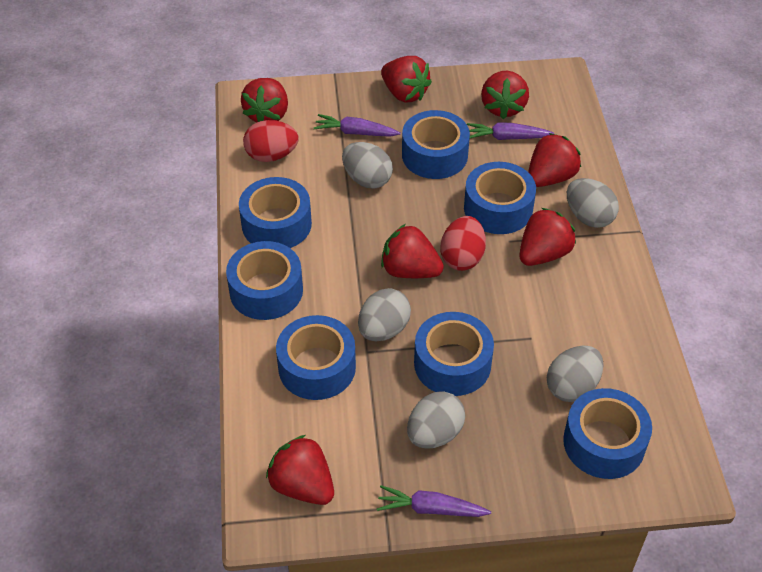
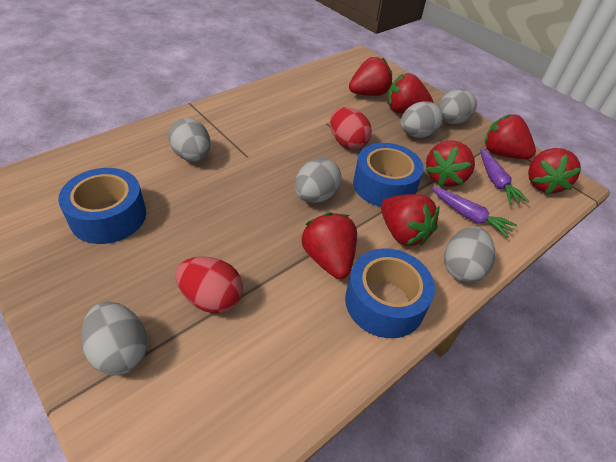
blue tape: 7 -> 3
grey egg: 5 -> 6
purple carrot: 3 -> 2

